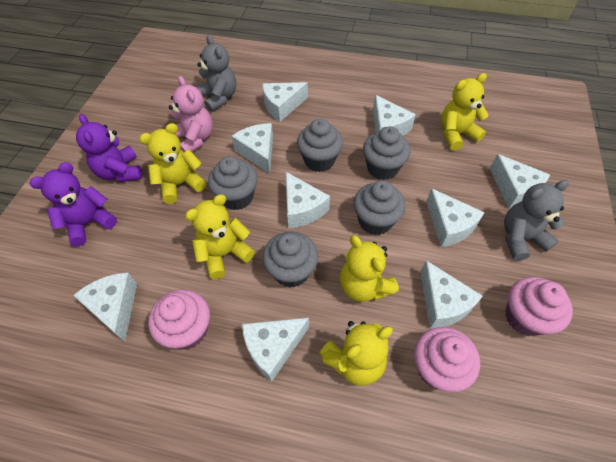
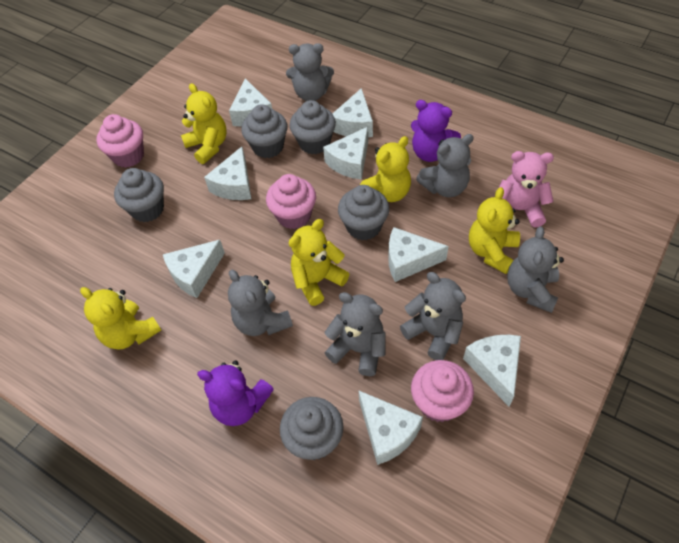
grey teddy bear: 2 -> 6
white cheese: 9 -> 8

